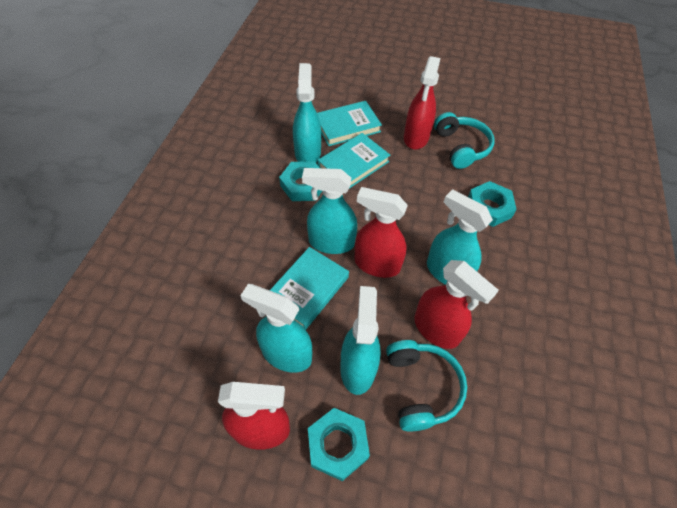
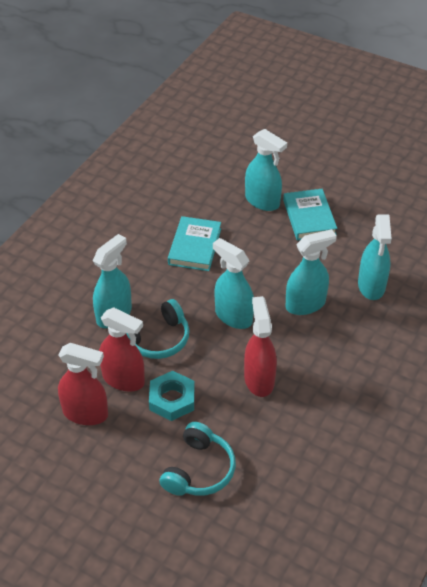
red spray bottle: 4 -> 3
turquoise book: 3 -> 2
turquoise nut: 3 -> 1

